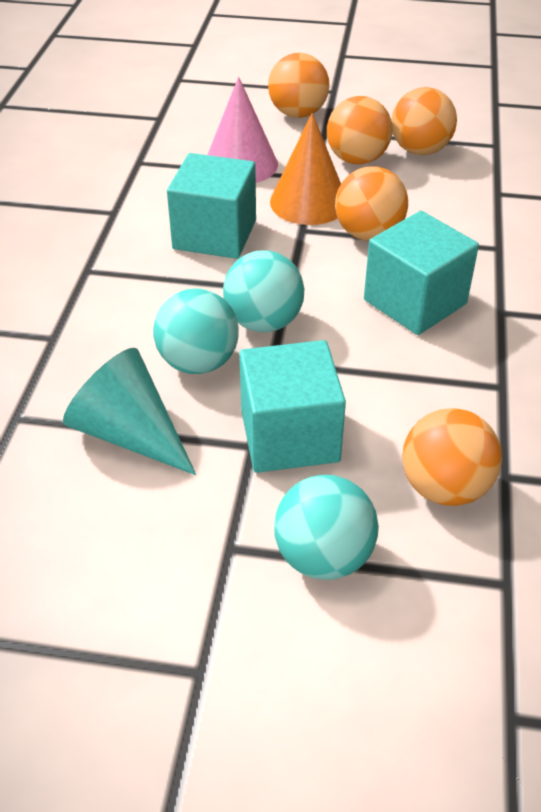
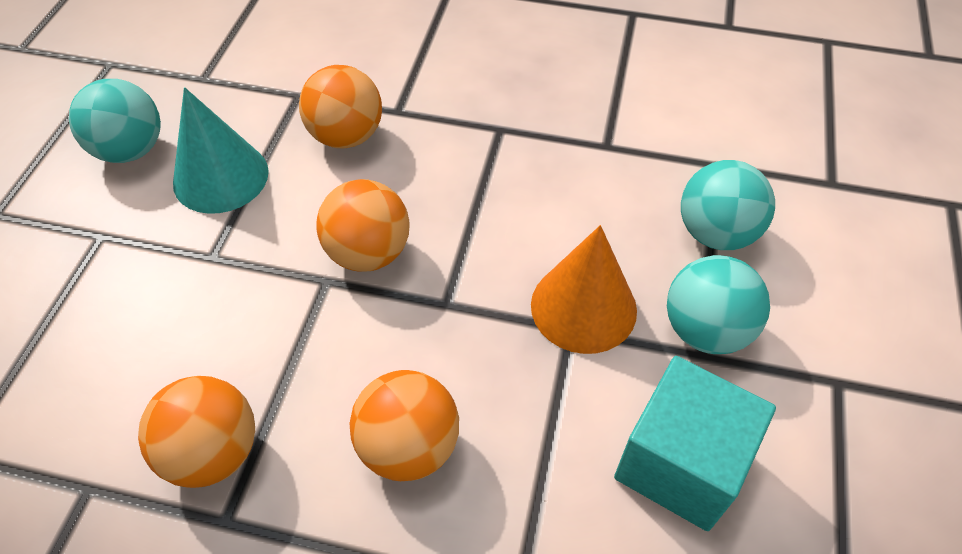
orange ball: 5 -> 4
pink cone: 1 -> 0
turquoise cube: 3 -> 1

